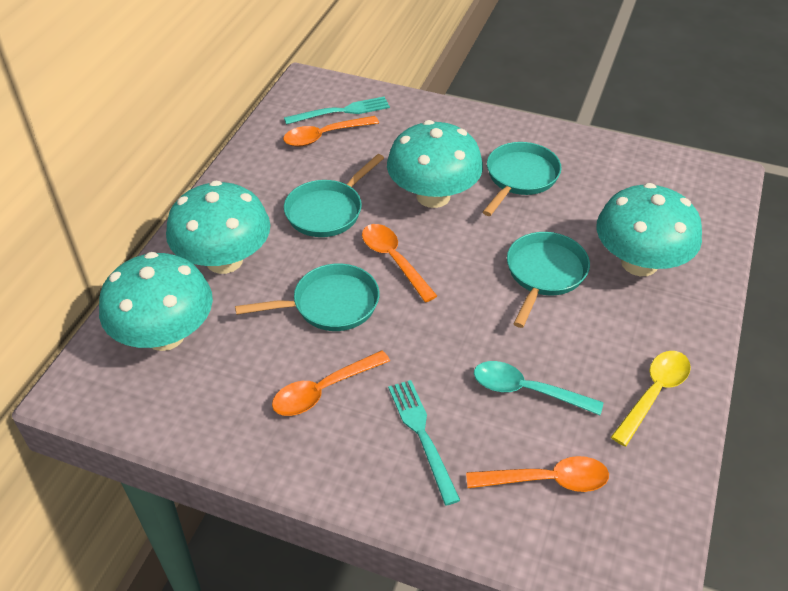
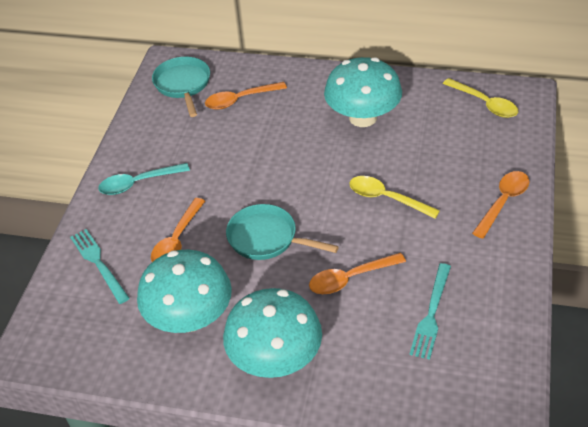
turquoise mushroom: 4 -> 3
turquoise pan: 4 -> 2
yellow spoon: 1 -> 2

